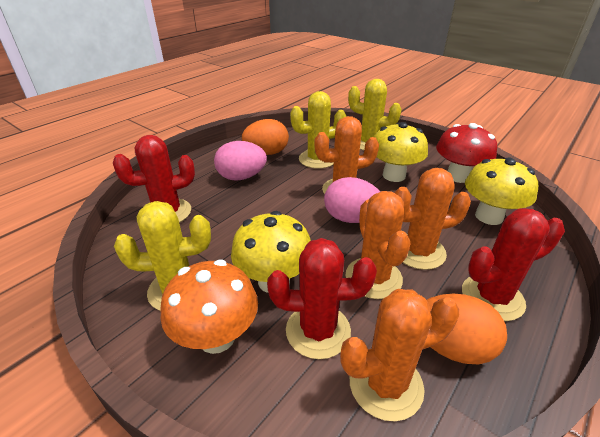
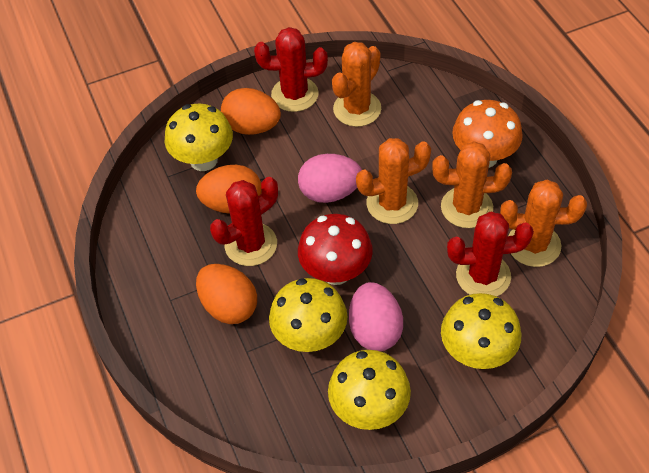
orange egg: 2 -> 3
yellow cactus: 3 -> 0
yellow mushroom: 3 -> 4

